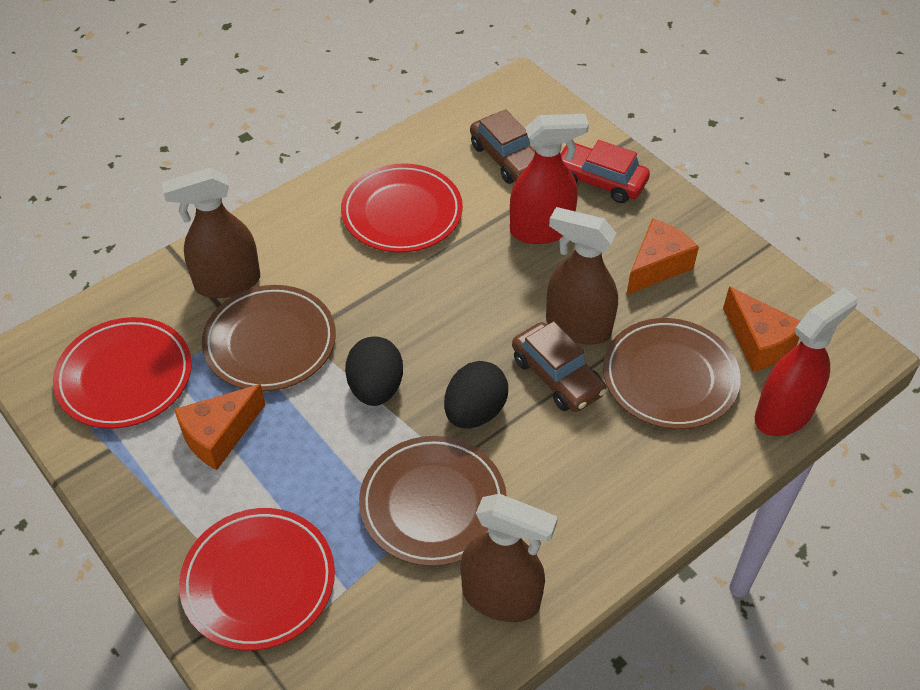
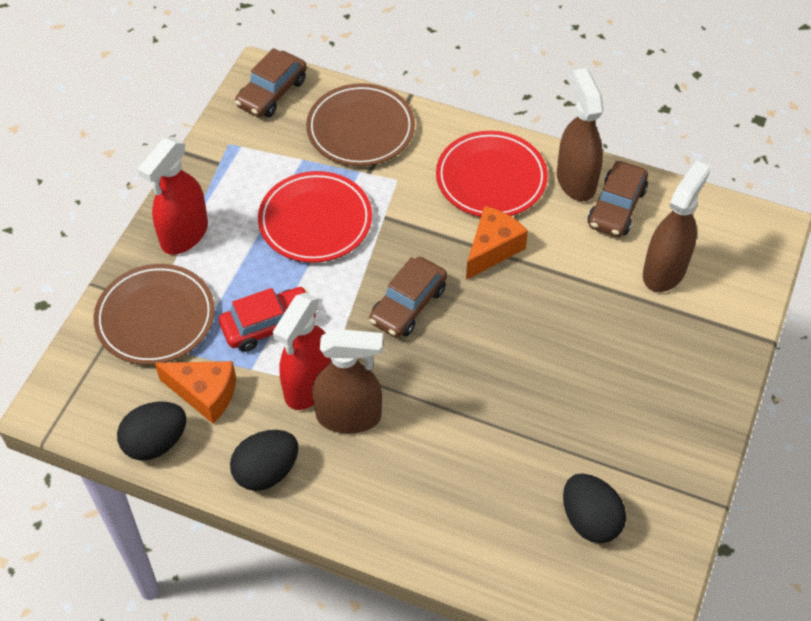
black egg: 2 -> 3
brown car: 2 -> 3
brown plate: 3 -> 2
orange cheese: 3 -> 2
red plate: 3 -> 2

